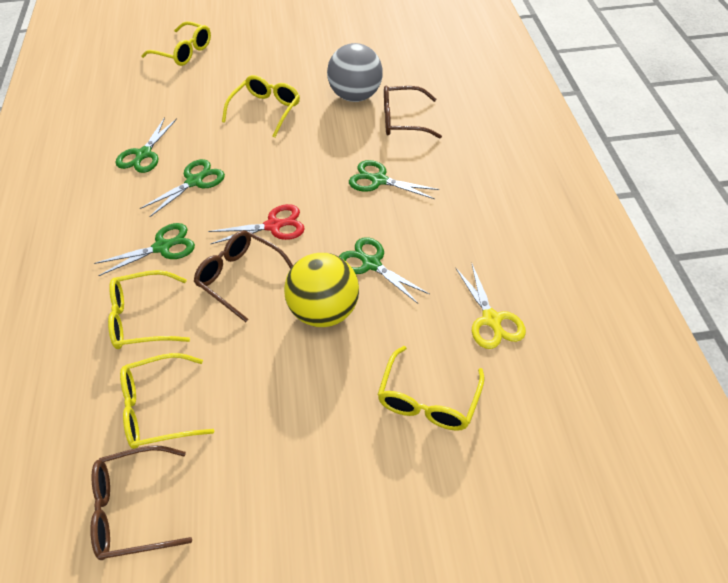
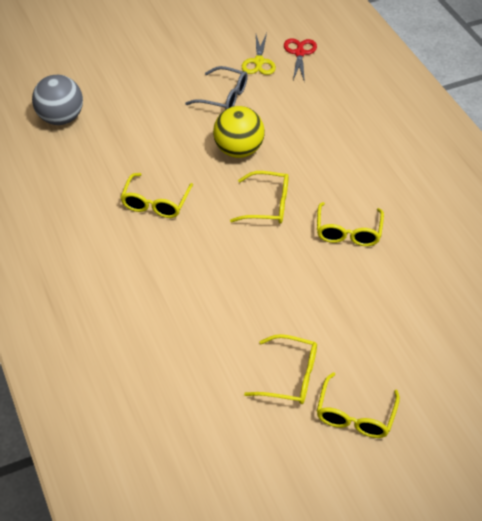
brown glasses: 3 -> 0
green scissors: 5 -> 0
grey glasses: 0 -> 1

